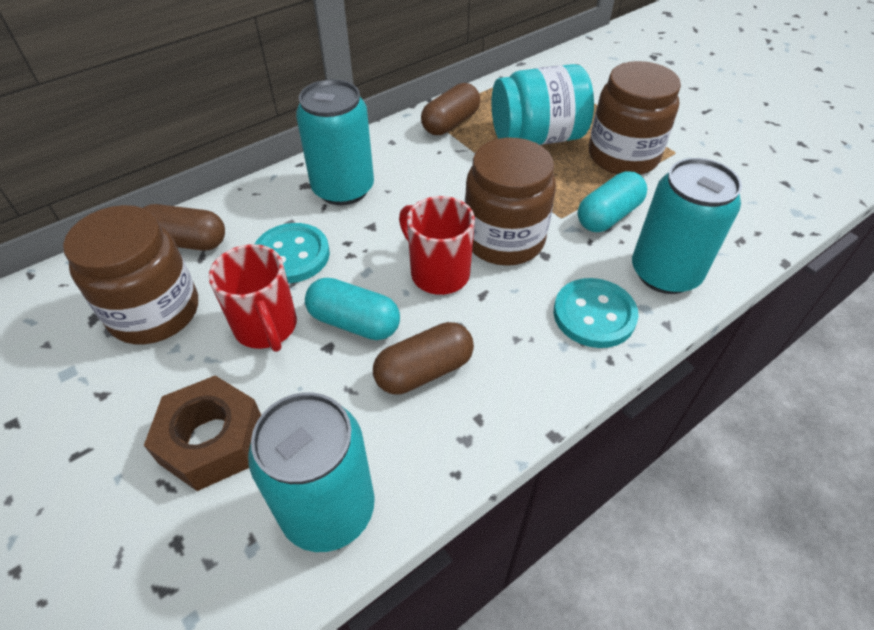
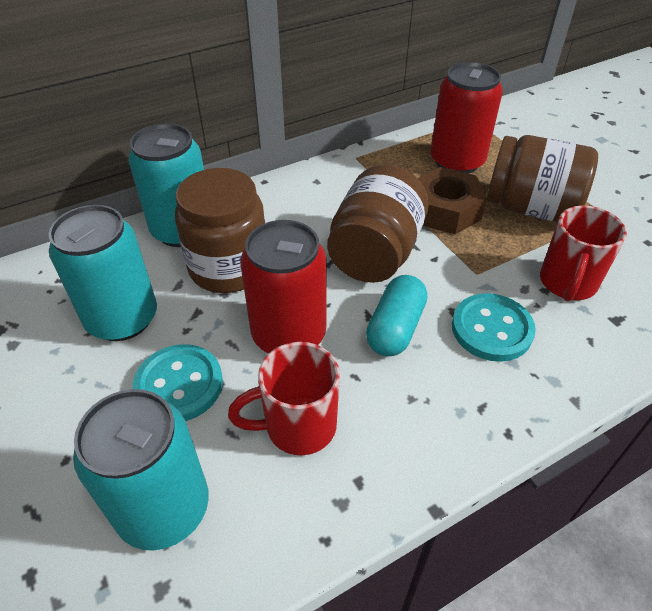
brown capsule: 3 -> 0
red can: 0 -> 2
turquoise capsule: 2 -> 1
turquoise jar: 1 -> 0

